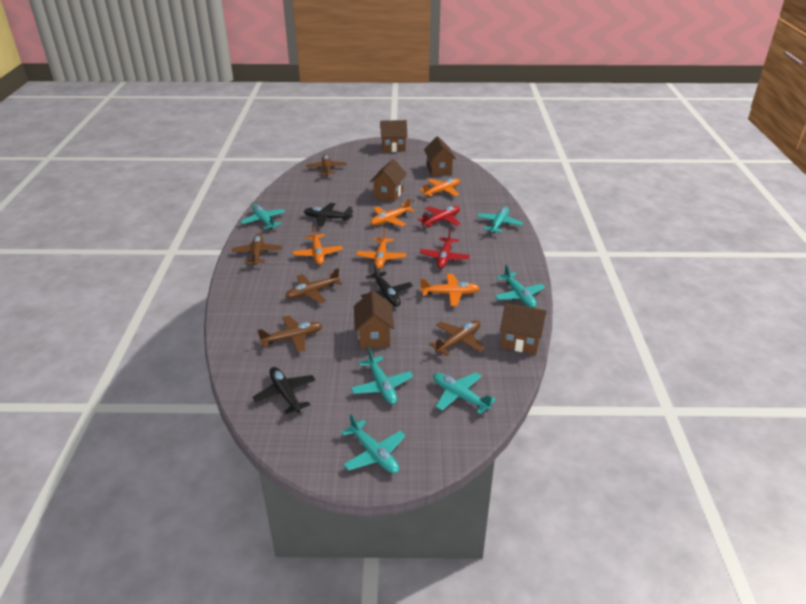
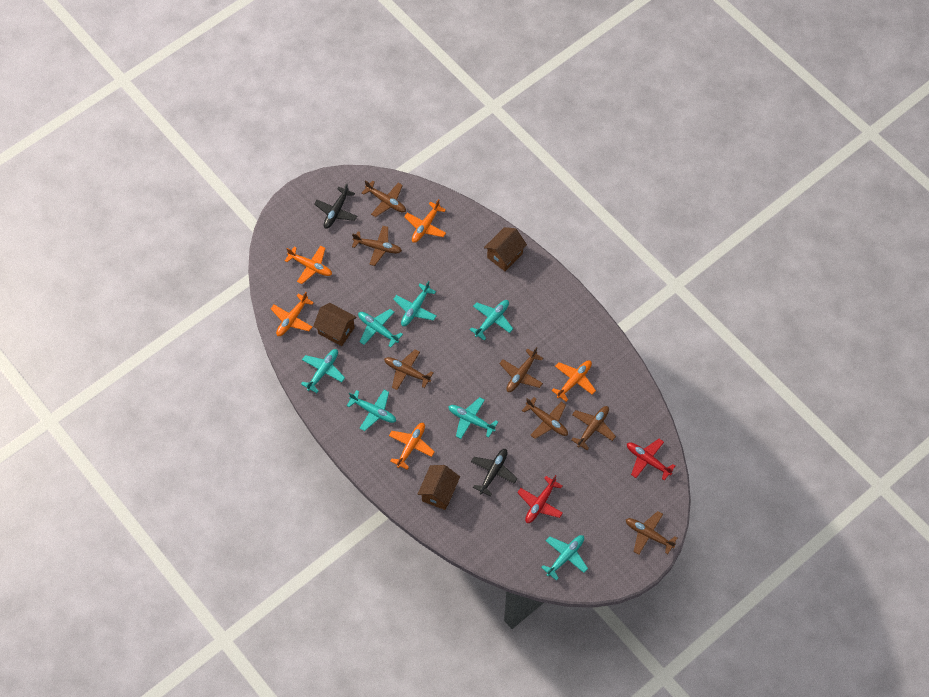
black plane: 3 -> 2
brown house: 5 -> 3
brown plane: 5 -> 7
turquoise plane: 6 -> 7

